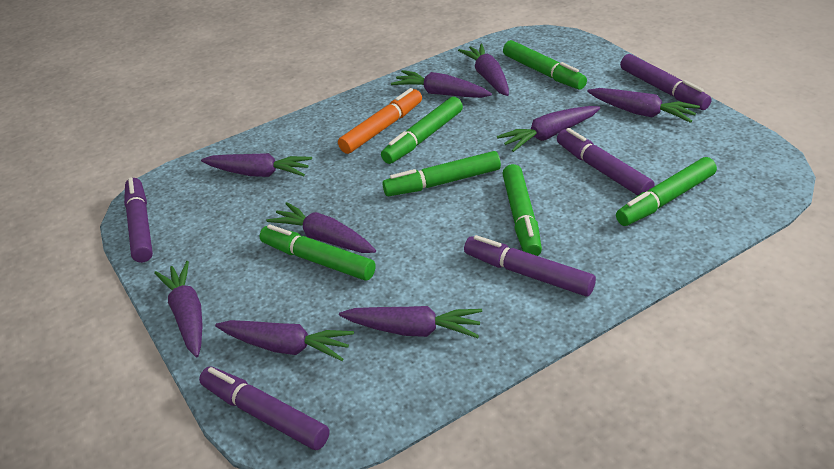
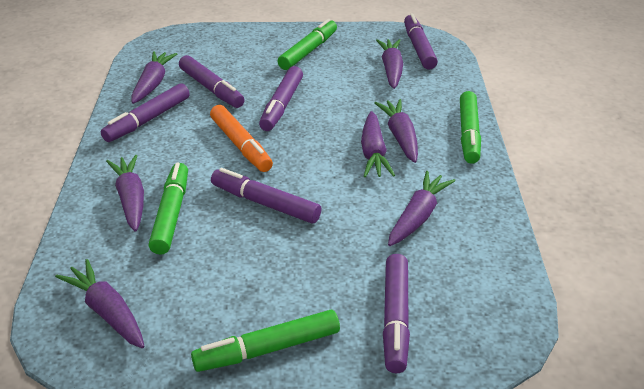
green marker: 6 -> 4
purple carrot: 9 -> 7
purple marker: 5 -> 6

